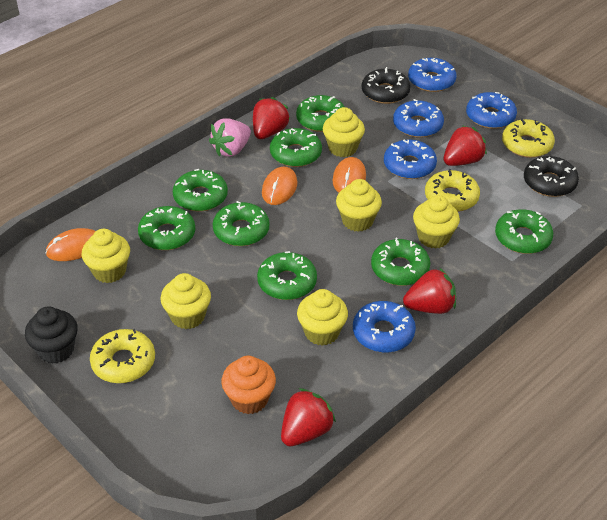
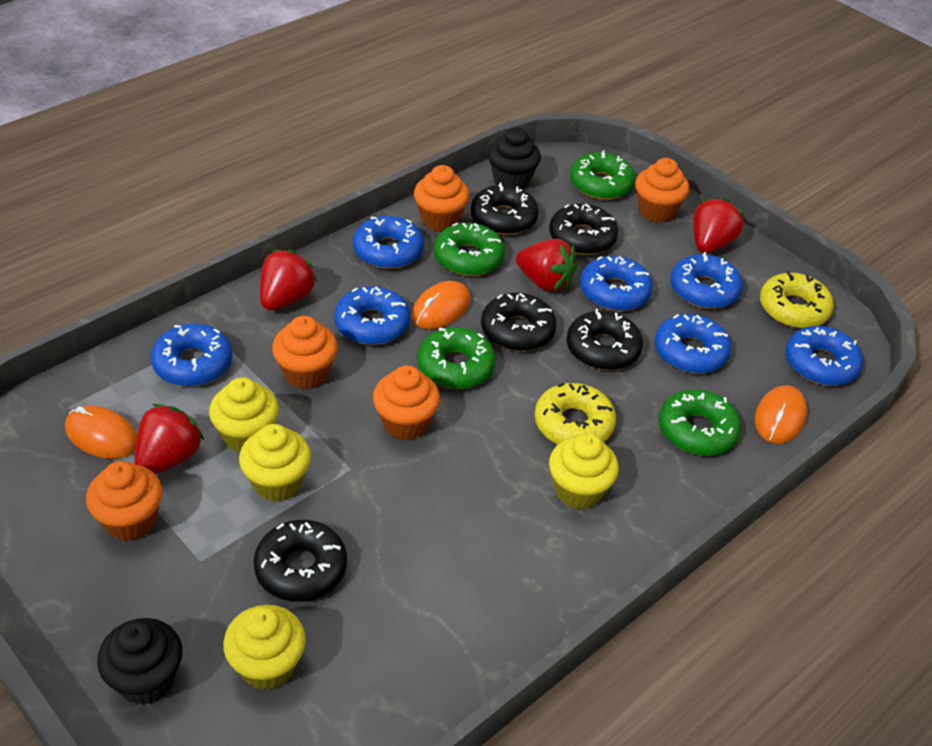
black cupcake: 1 -> 2
black donut: 2 -> 5
blue donut: 5 -> 7
green donut: 8 -> 4
orange cupcake: 1 -> 5
pink strawberry: 1 -> 0
yellow cupcake: 6 -> 4
yellow donut: 3 -> 2

